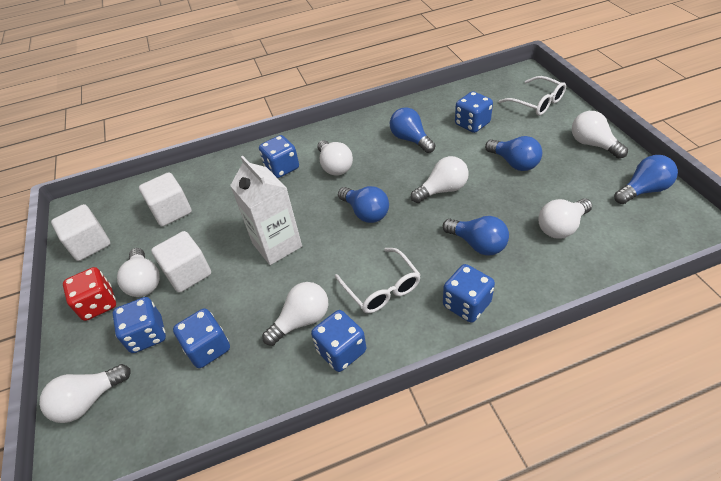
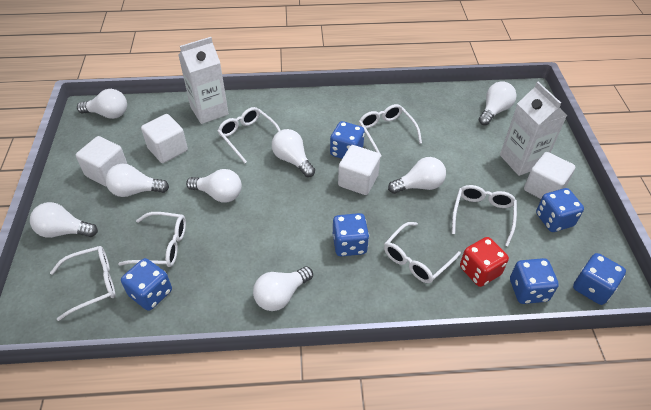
blue light bulb: 5 -> 0
white carton: 1 -> 2
white cube: 3 -> 4
white glasses: 2 -> 6
white light bulb: 7 -> 8

